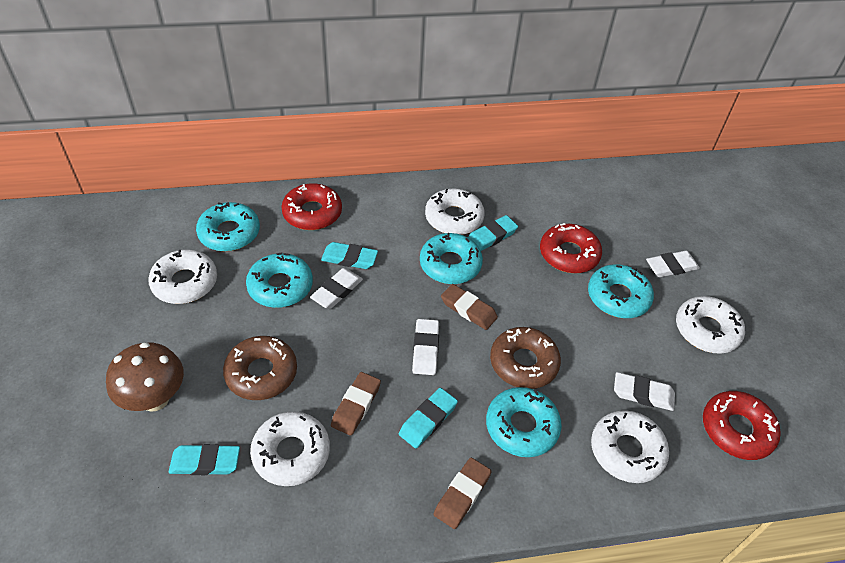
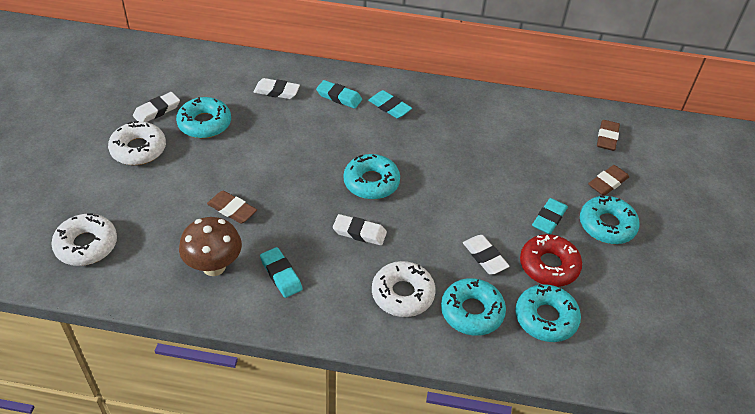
brown donut: 2 -> 0
red donut: 3 -> 1
white donut: 5 -> 3

